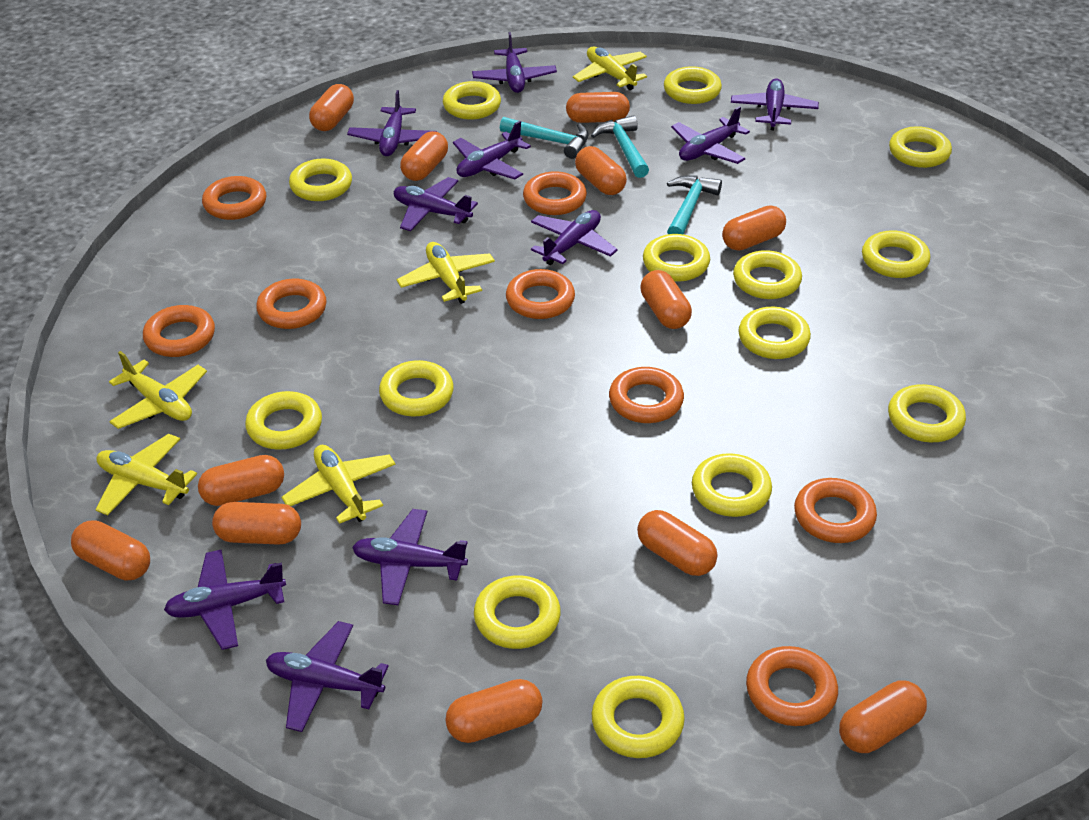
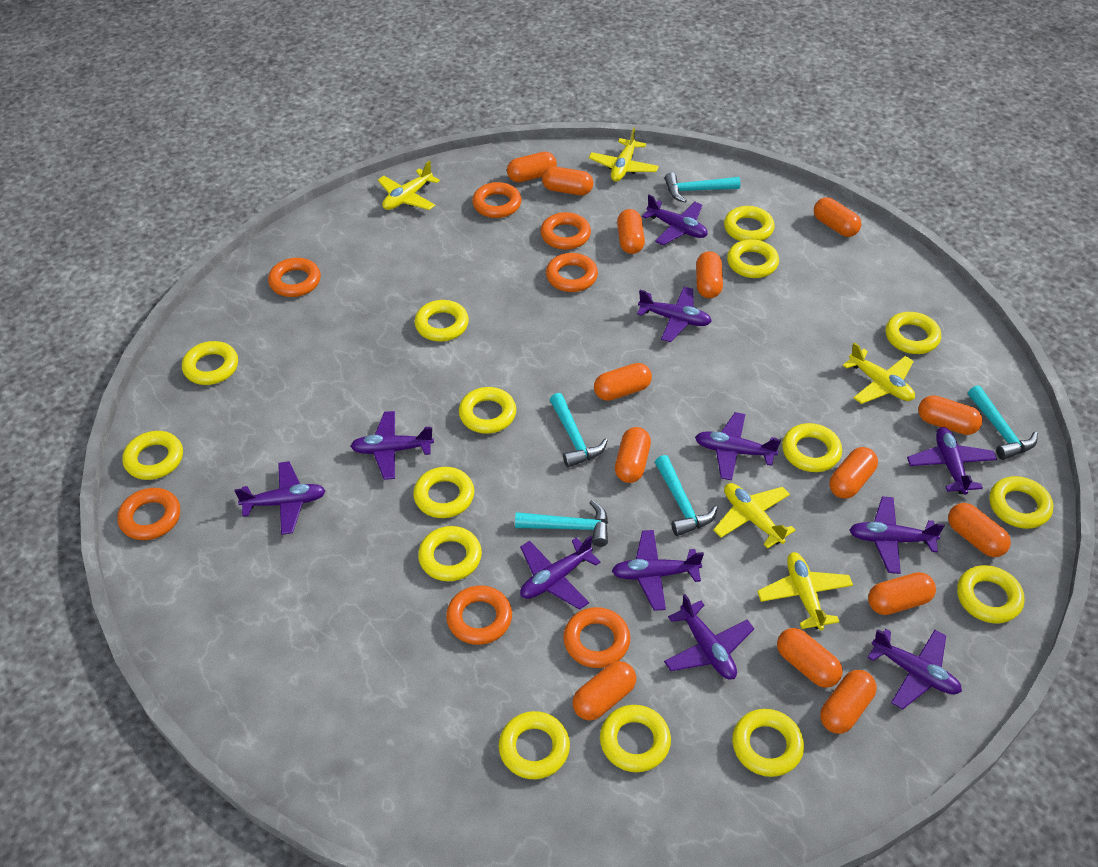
orange capsule: 12 -> 14
orange ring: 8 -> 7
purple plane: 10 -> 11
turquoise hammer: 3 -> 5
yellow ring: 14 -> 15

